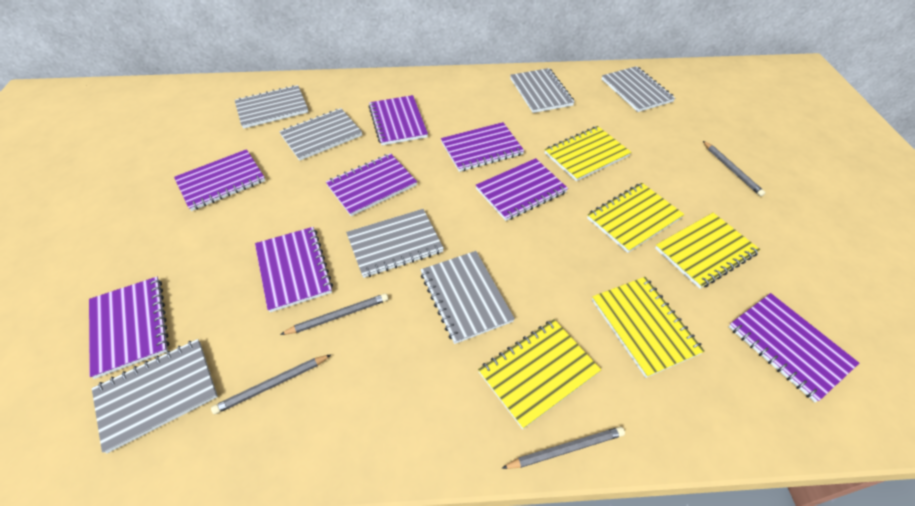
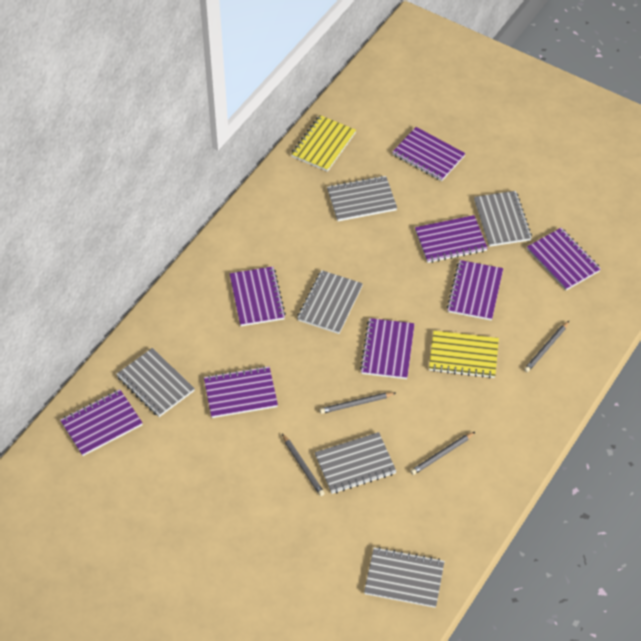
grey notebook: 7 -> 6
yellow notebook: 5 -> 2

